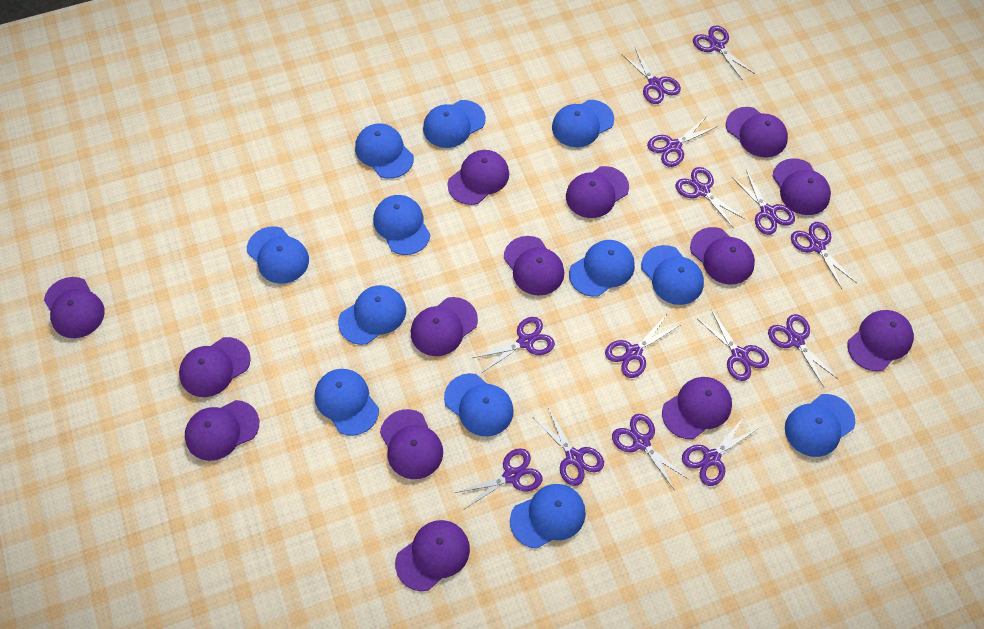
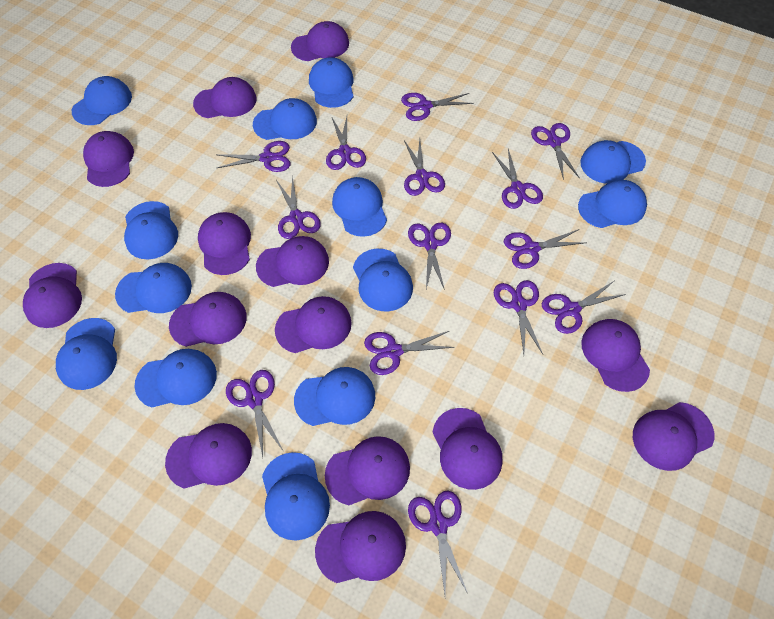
blue cap: 12 -> 13

